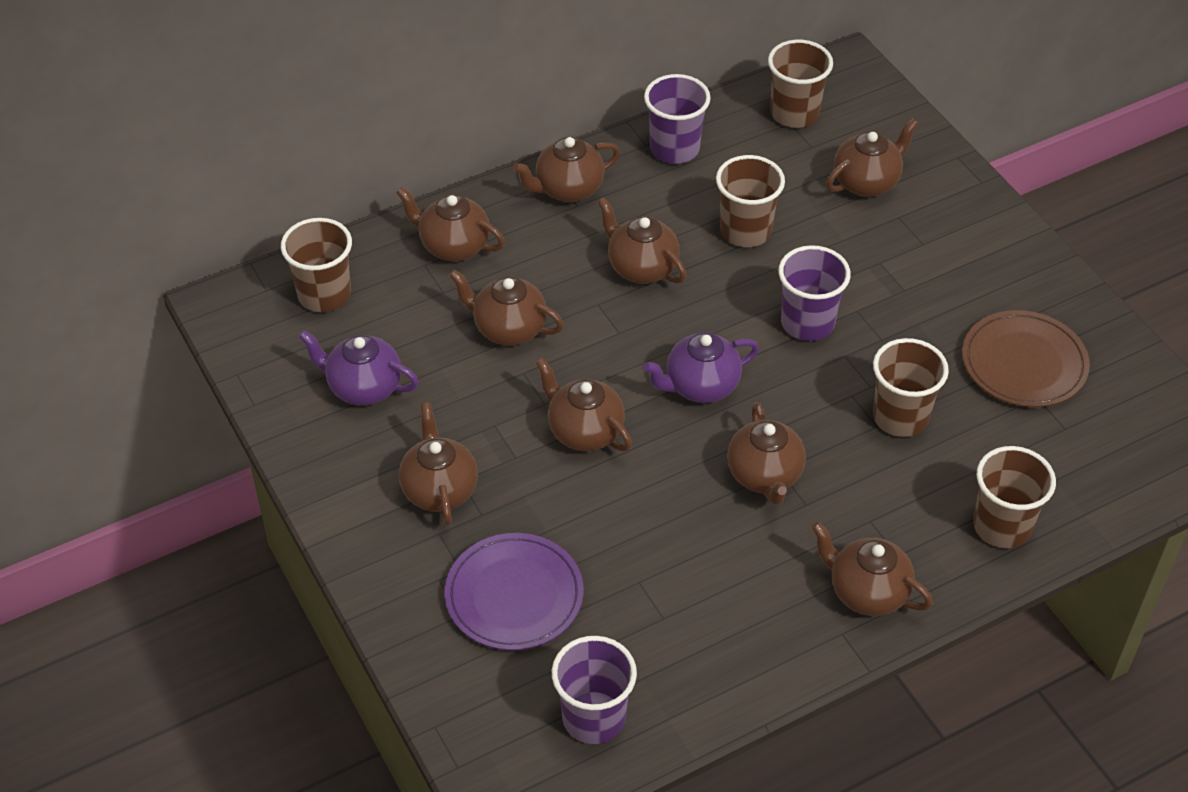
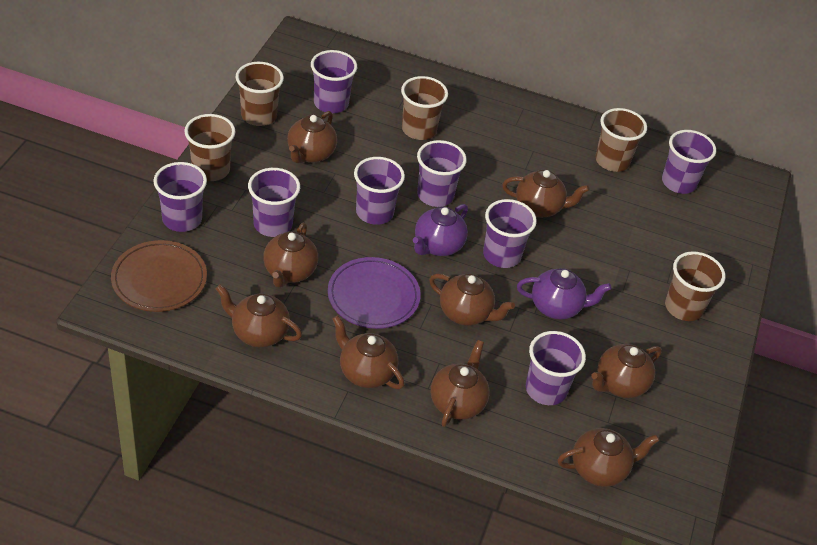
purple cup: 3 -> 8

